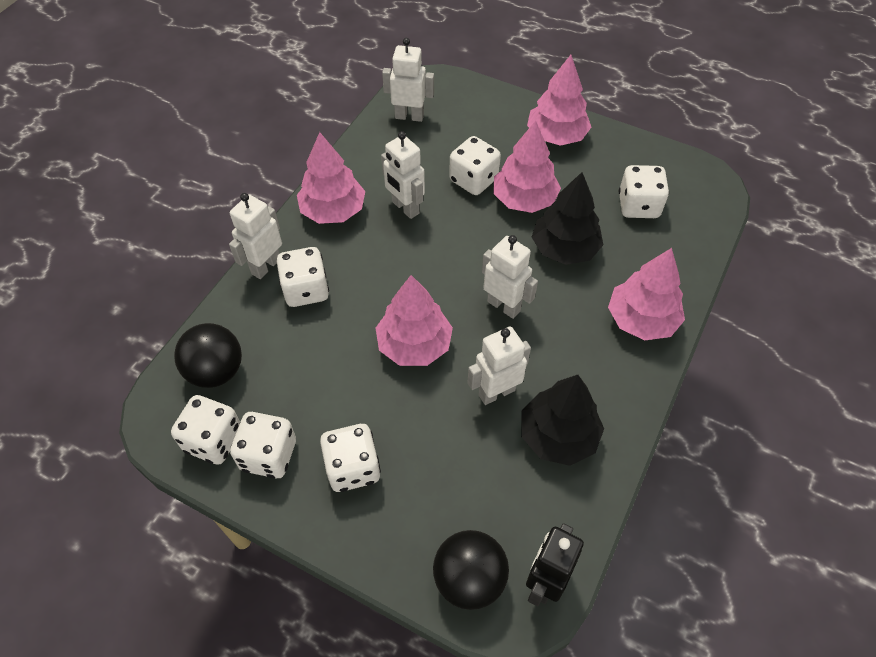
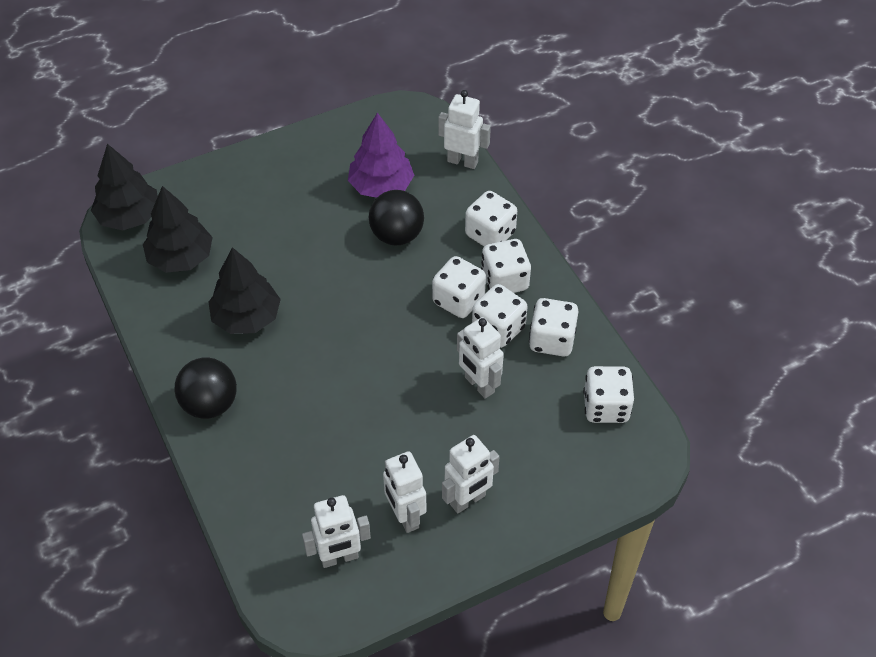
black robot: 1 -> 0
black tree: 2 -> 3
pink tree: 5 -> 0
purple tree: 0 -> 1

